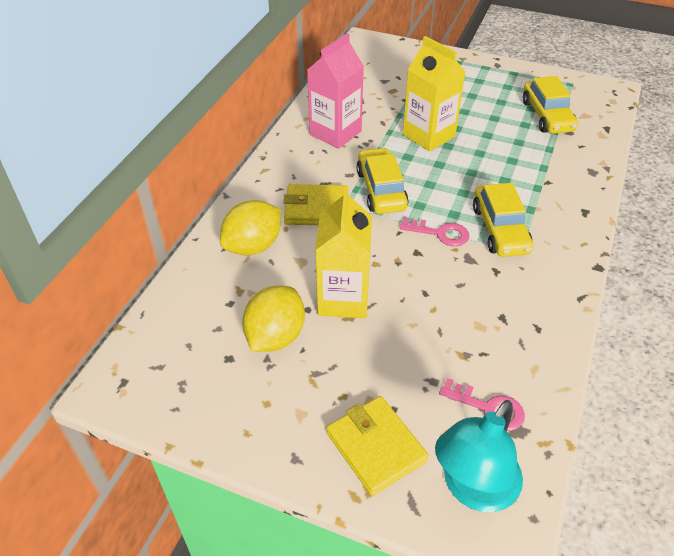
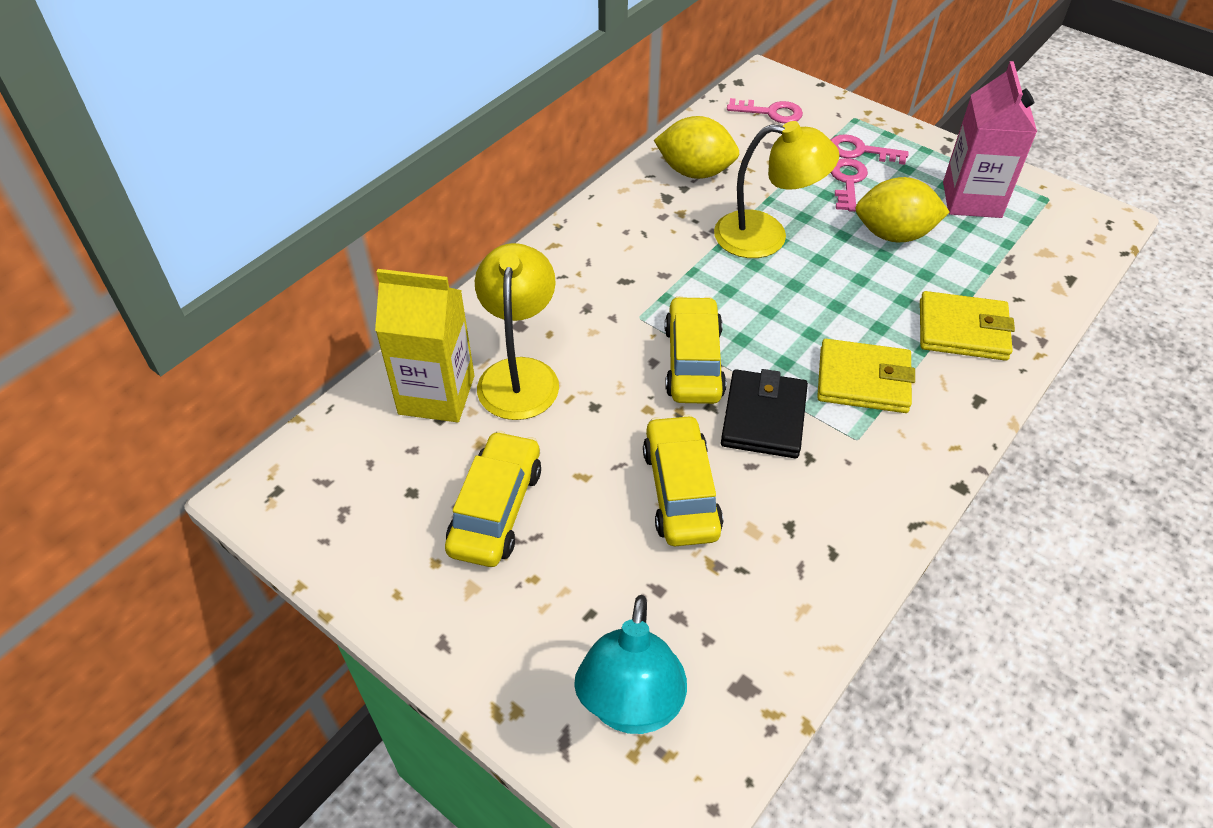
black wallet: 0 -> 1
pink key: 2 -> 3
yellow carton: 2 -> 1
yellow lamp: 0 -> 2

